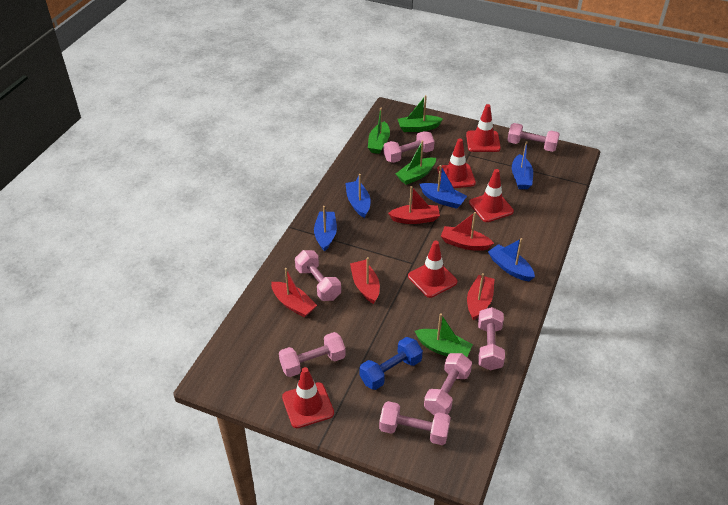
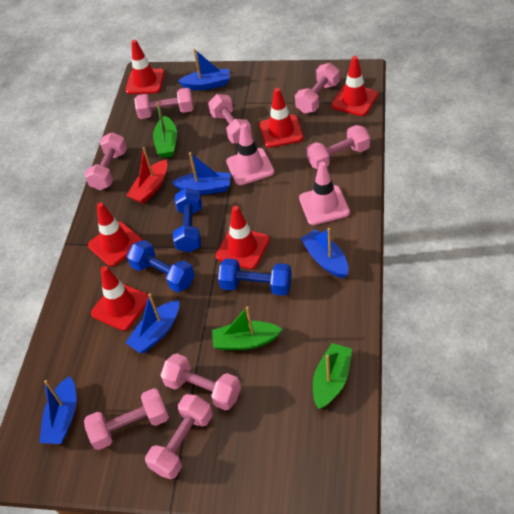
blue dumbbell: 1 -> 3
green boat: 4 -> 3
pink dumbbell: 7 -> 8
pink traffic cone: 0 -> 2
red boat: 5 -> 1
red traffic cone: 5 -> 6

